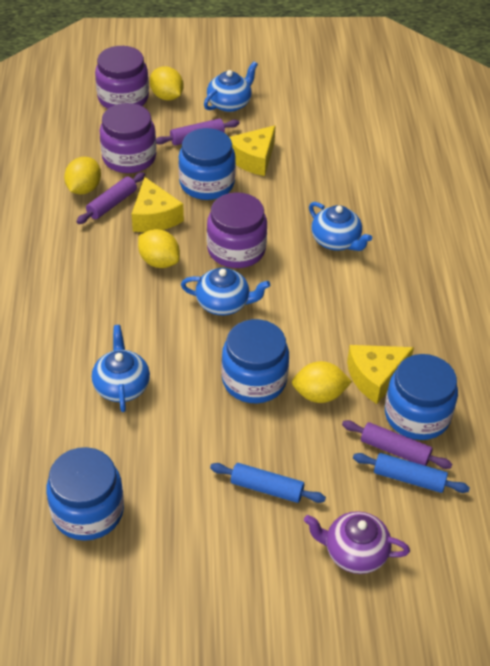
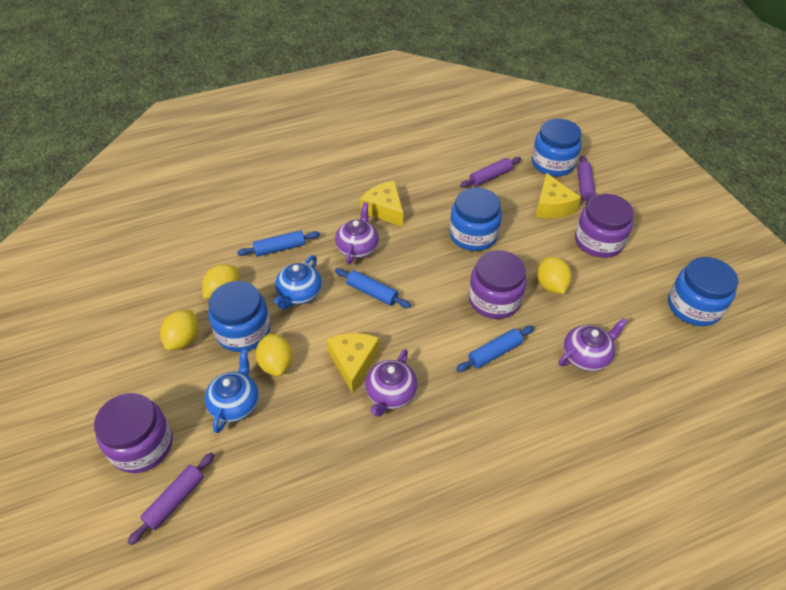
blue rolling pin: 2 -> 3
blue teapot: 4 -> 2
purple teapot: 1 -> 3

